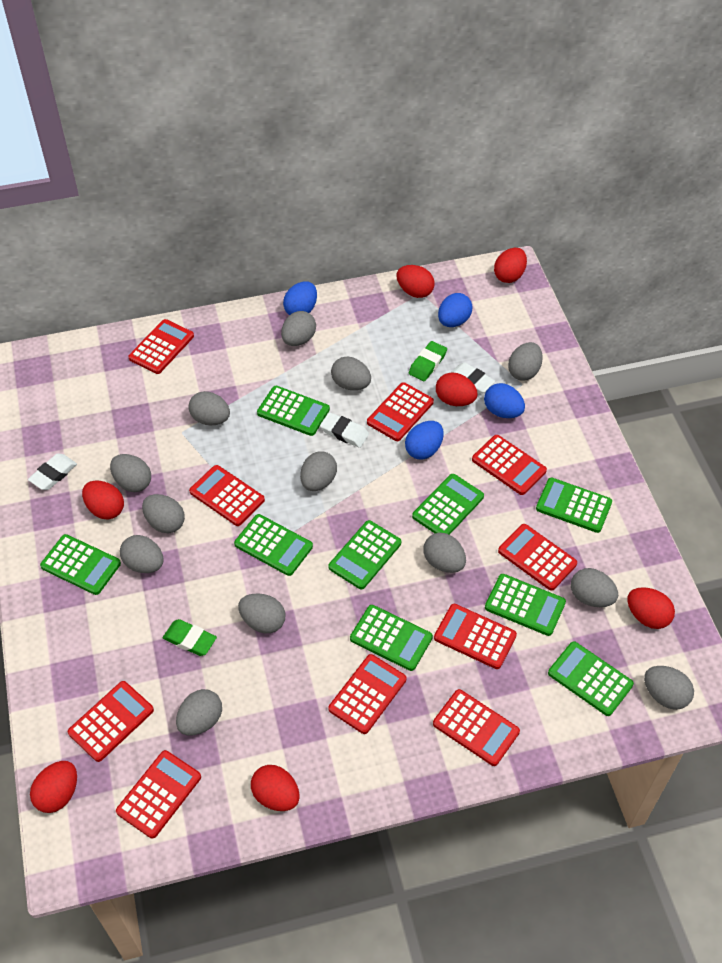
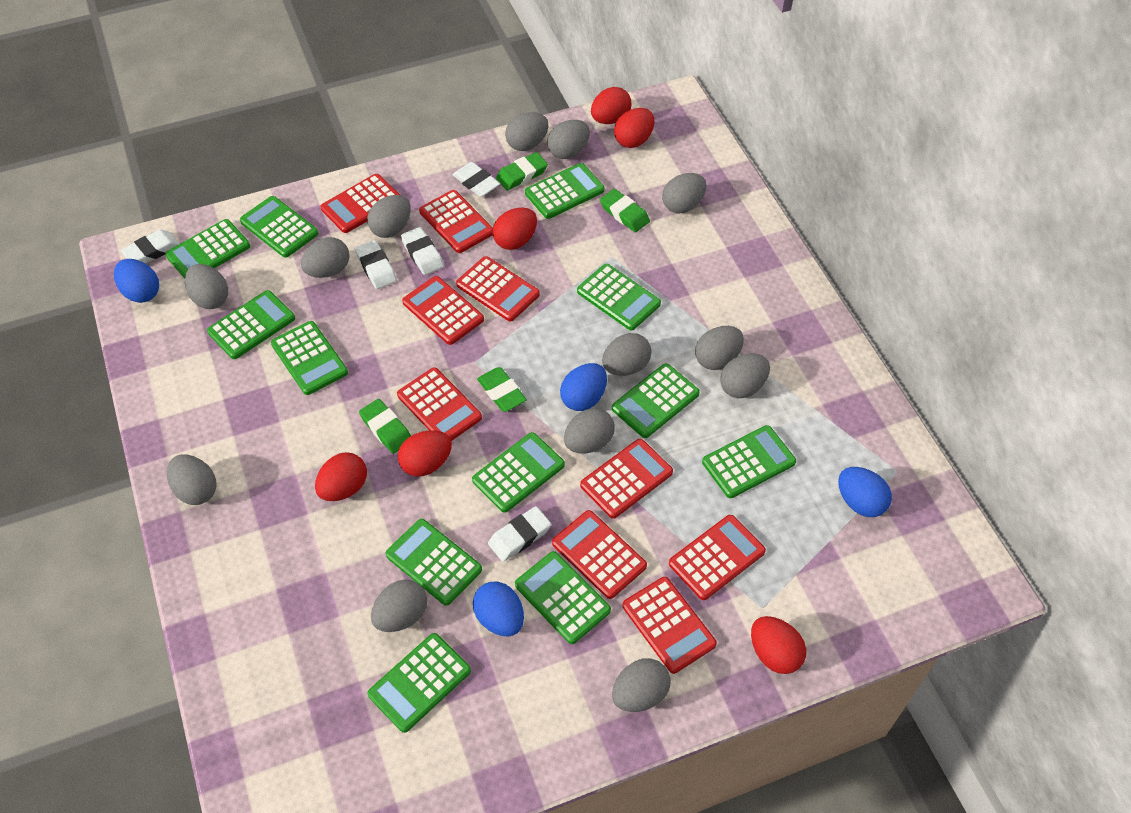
green calculator: 9 -> 12
green eraser: 2 -> 4
red calculator: 10 -> 9
red egg: 7 -> 6
white eraser: 3 -> 5

